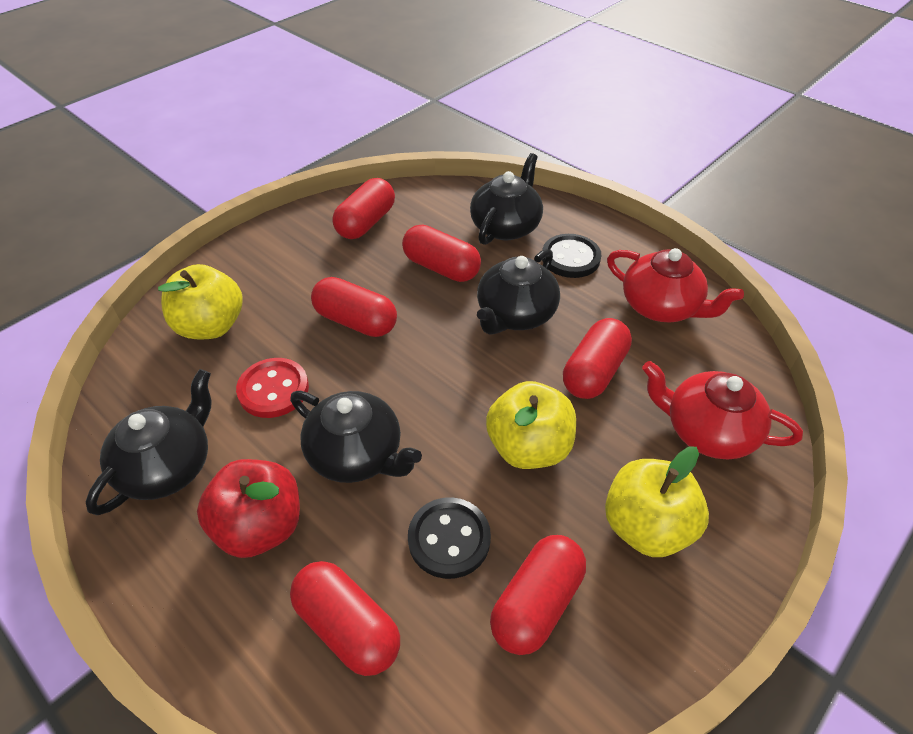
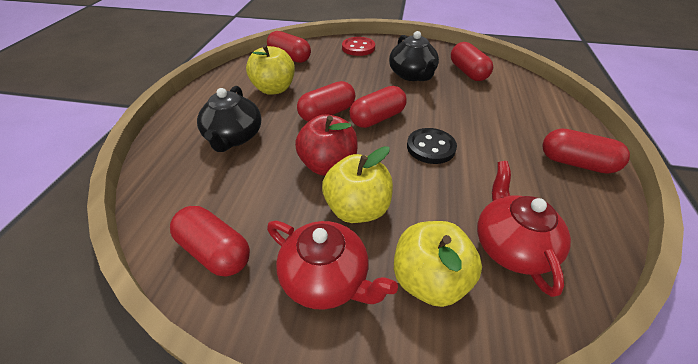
black button: 2 -> 1
black teapot: 4 -> 2

